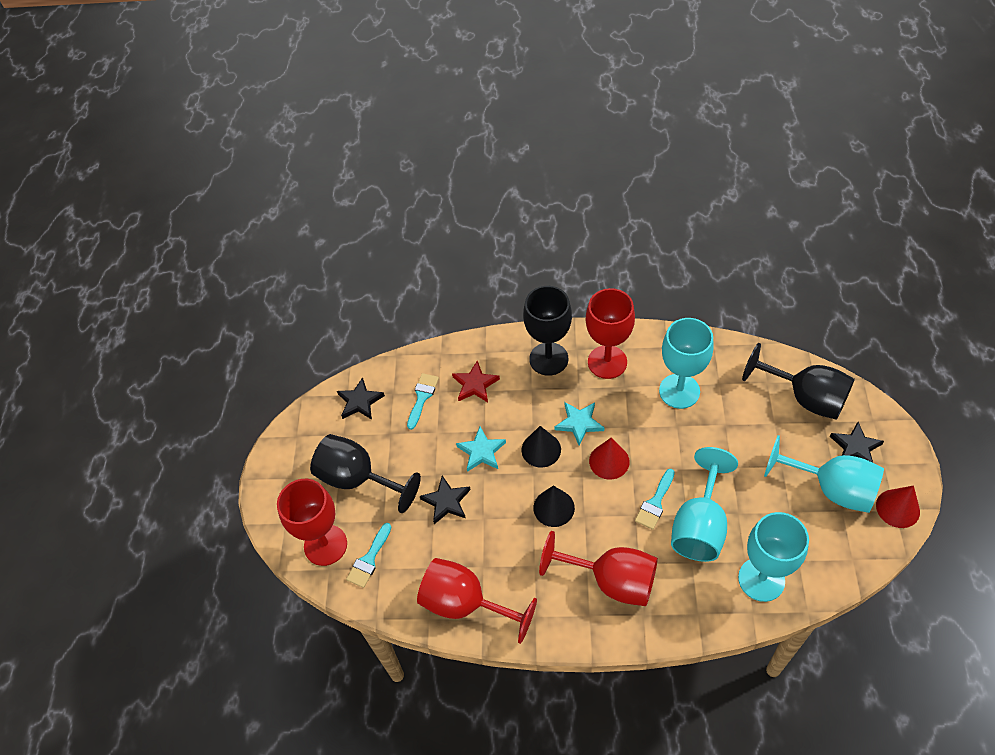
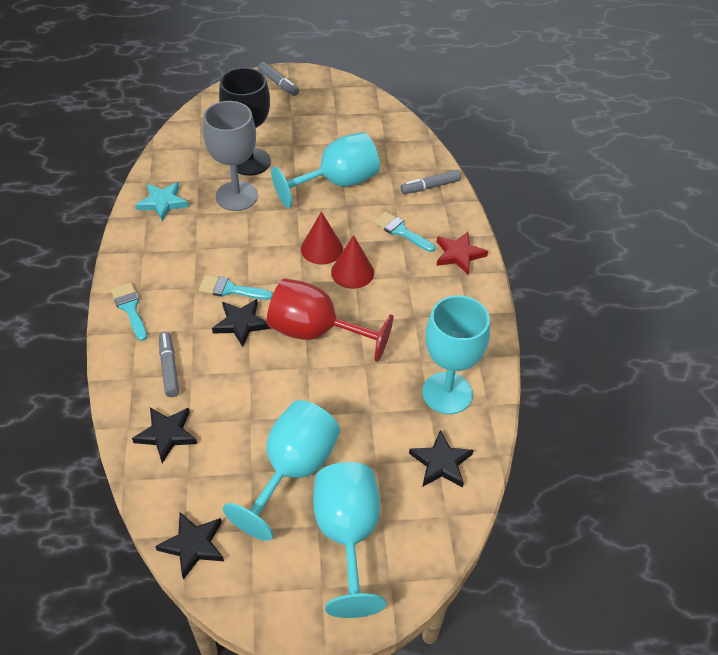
black cone: 2 -> 0
black goblet: 3 -> 1
black star: 3 -> 4
grey goblet: 0 -> 1
grey marker: 0 -> 3
red goblet: 4 -> 1
turquoise star: 2 -> 1

